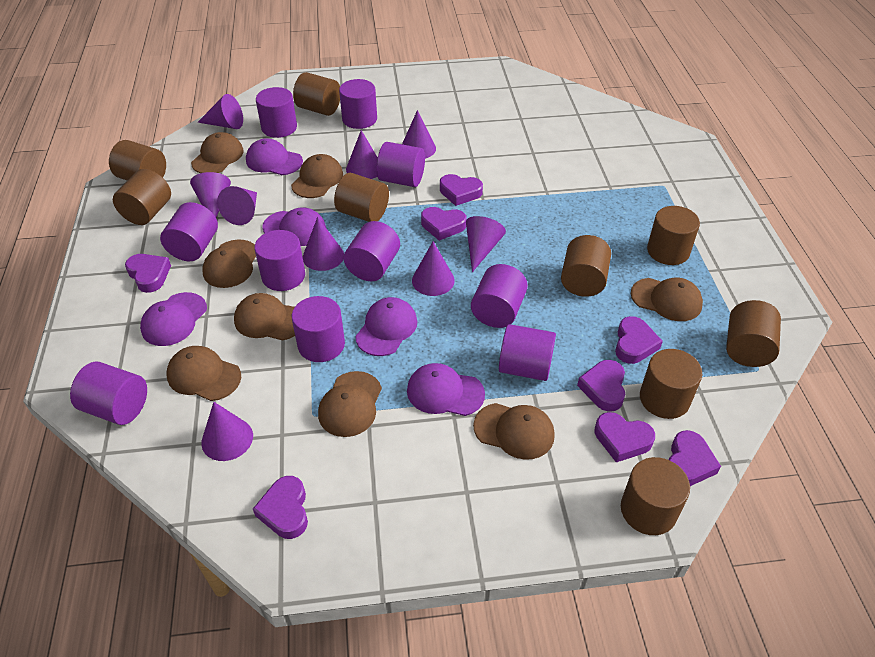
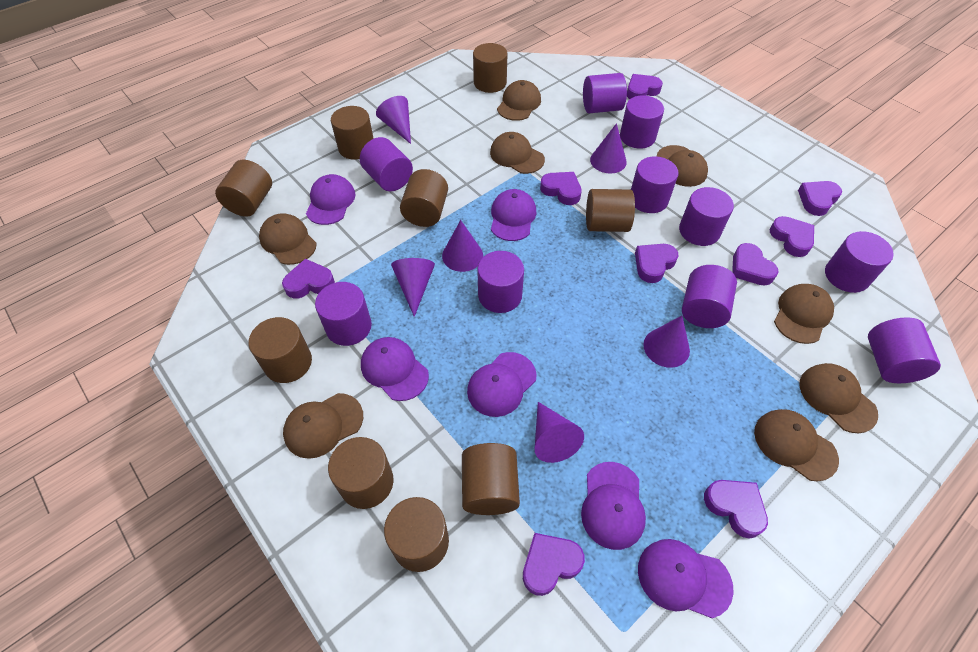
purple cap: 5 -> 6
purple cone: 9 -> 6
purple heart: 8 -> 9

